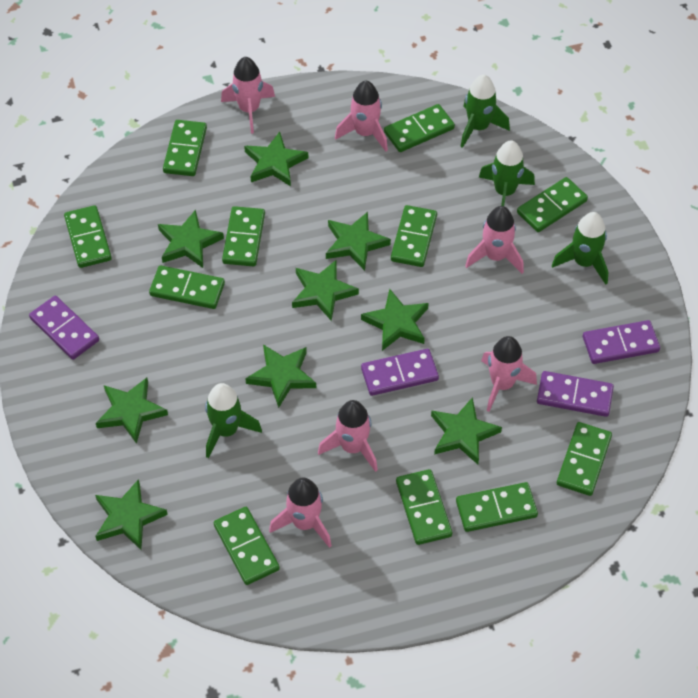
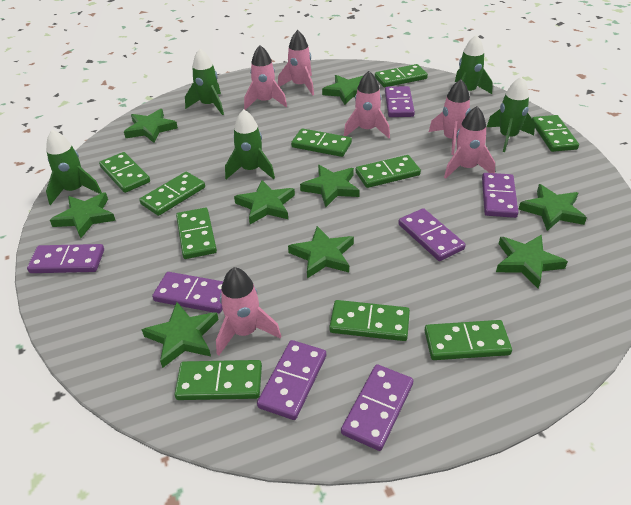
green domino: 11 -> 10
green rocket: 4 -> 5
purple domino: 4 -> 7

